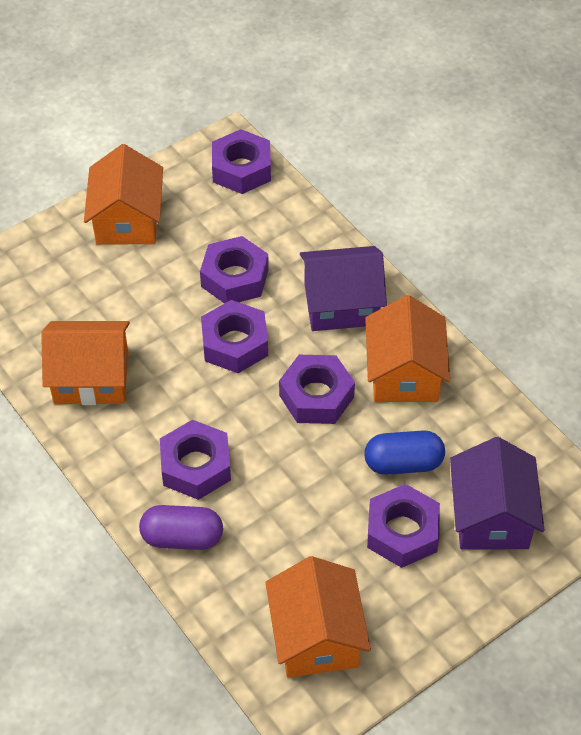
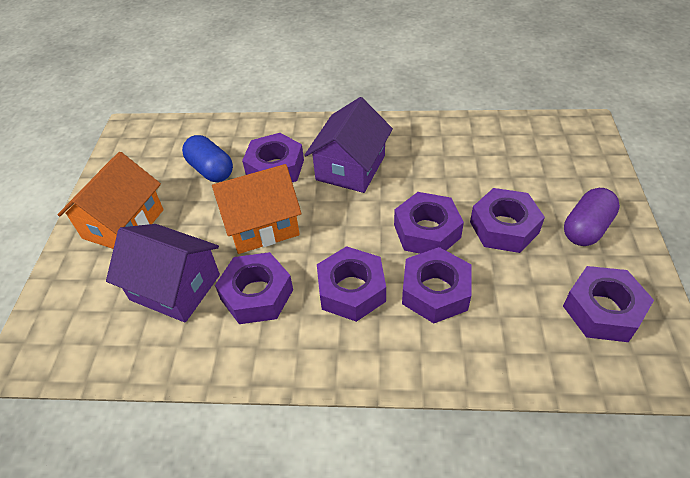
orange house: 4 -> 2
purple nut: 6 -> 7

